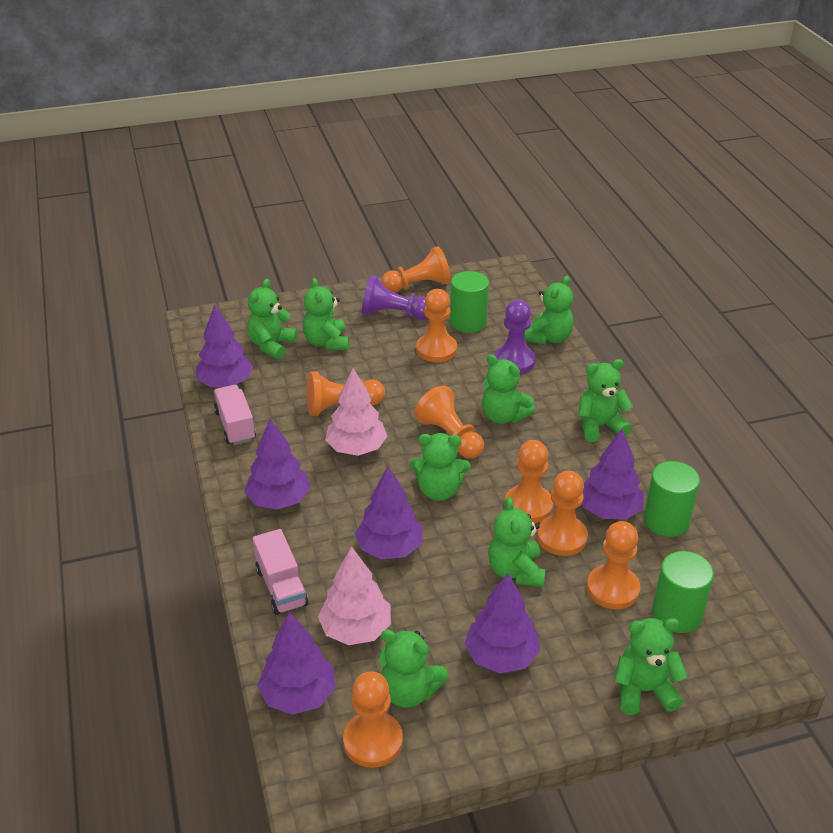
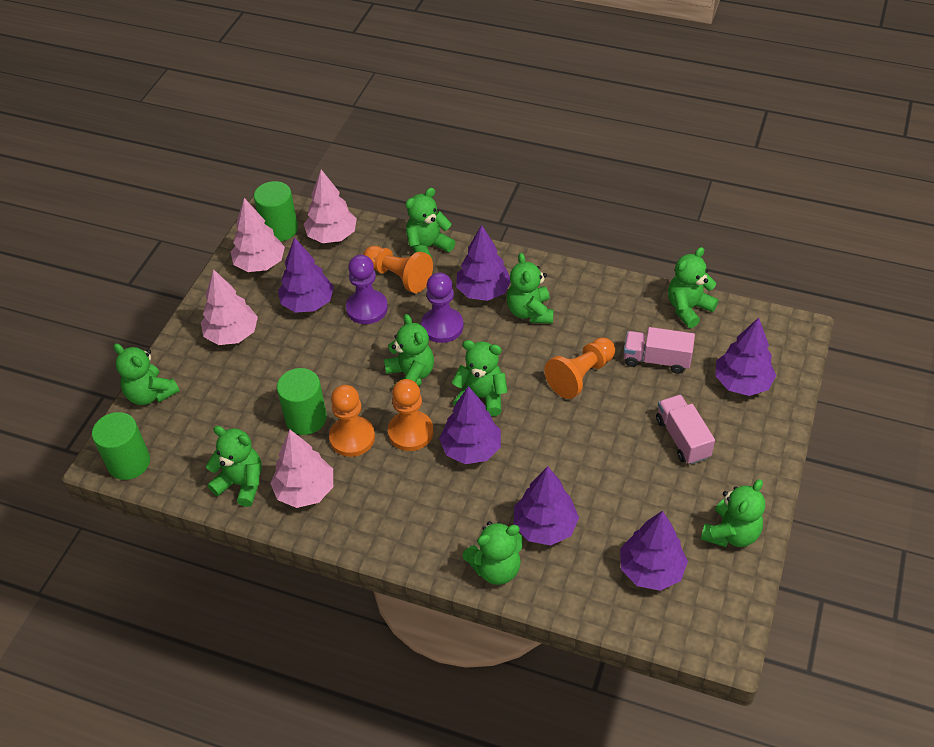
orange pawn: 8 -> 4
pink tree: 2 -> 4

